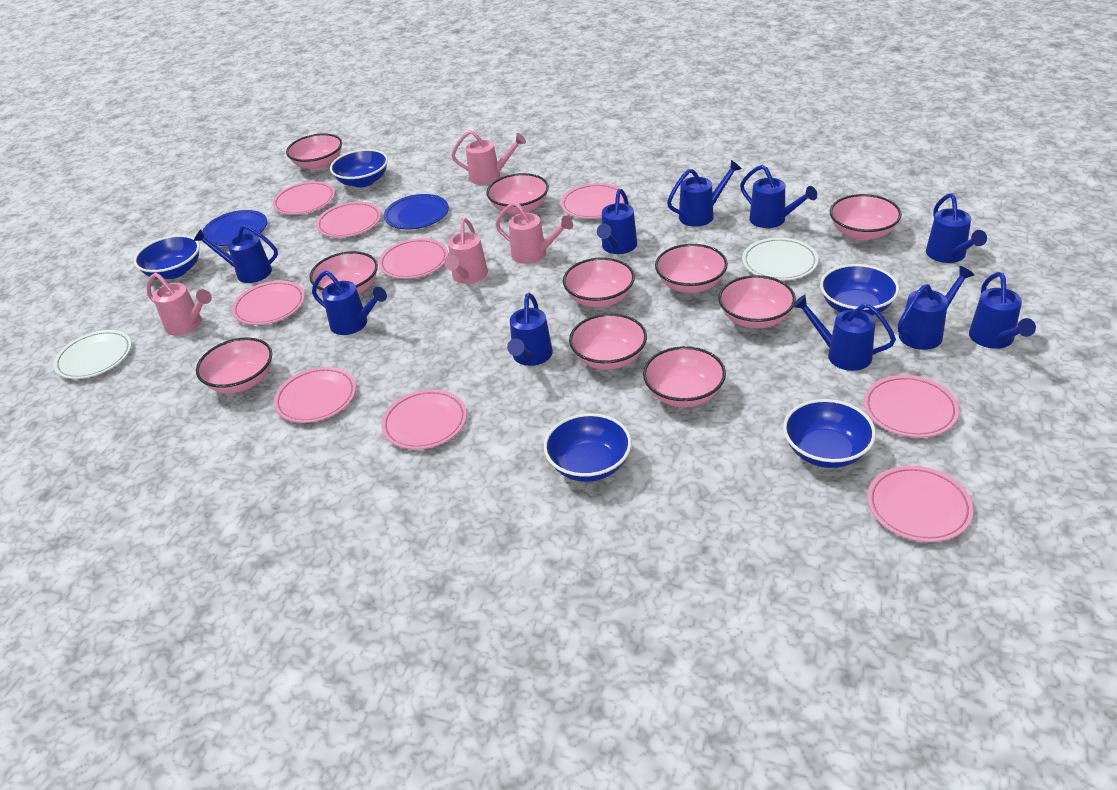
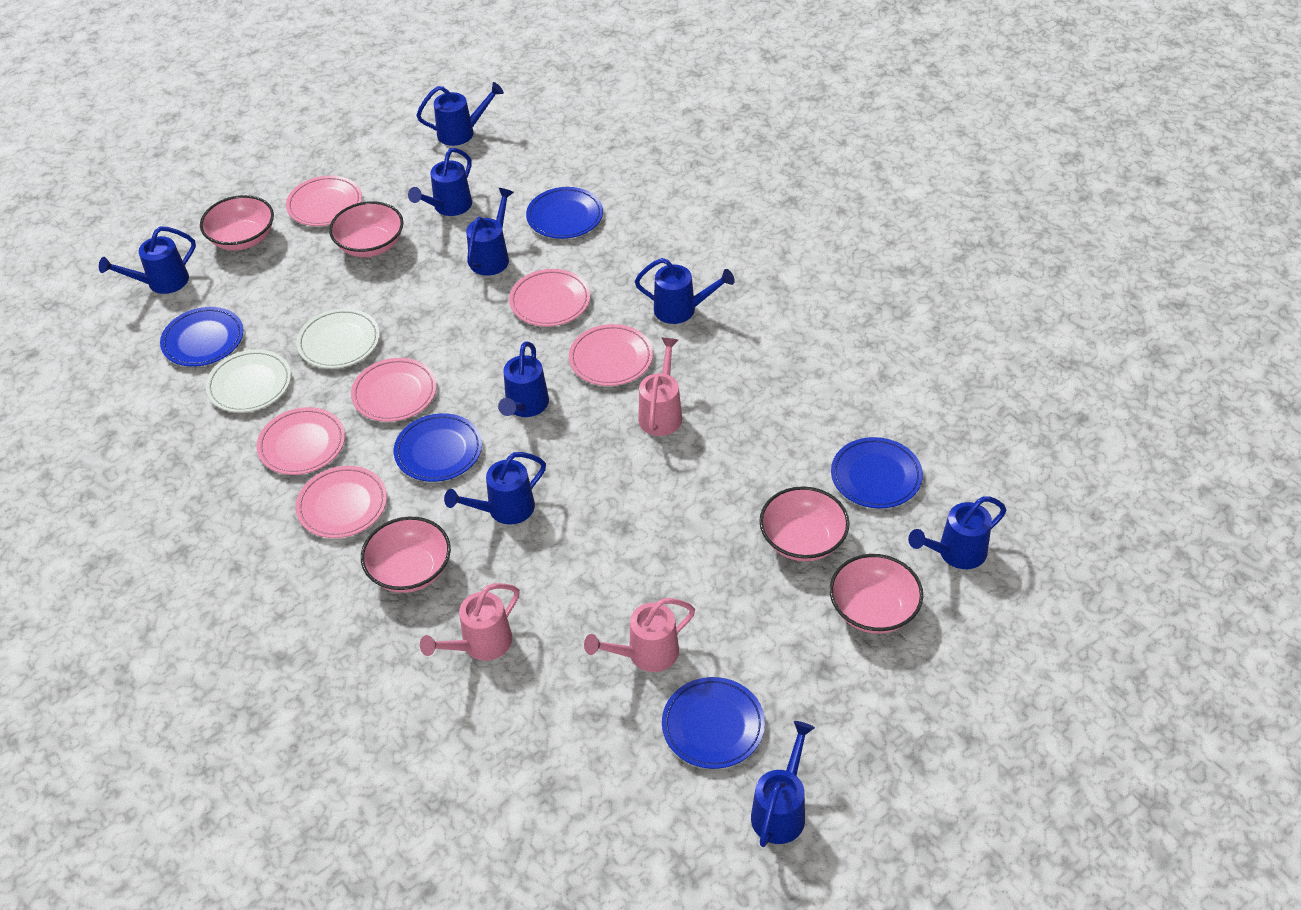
blue bowl: 5 -> 0
blue plate: 2 -> 5
blue watering can: 10 -> 9
pink bowl: 10 -> 5
pink plate: 9 -> 6
pink watering can: 4 -> 3

